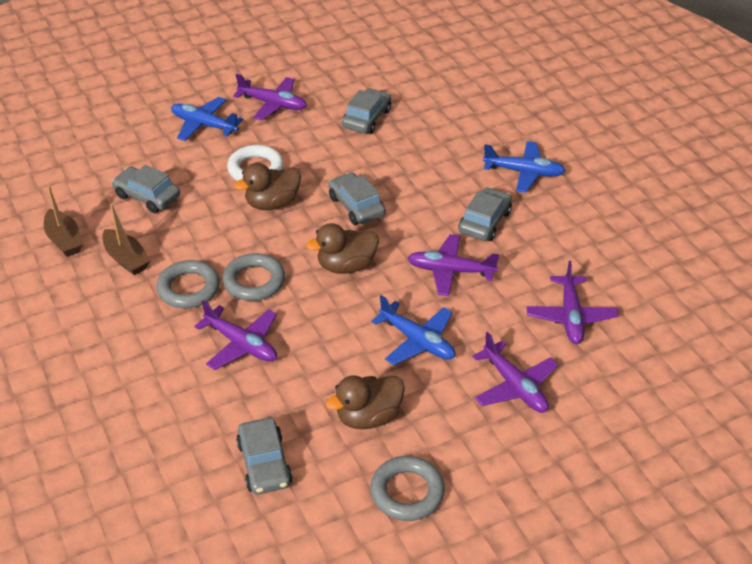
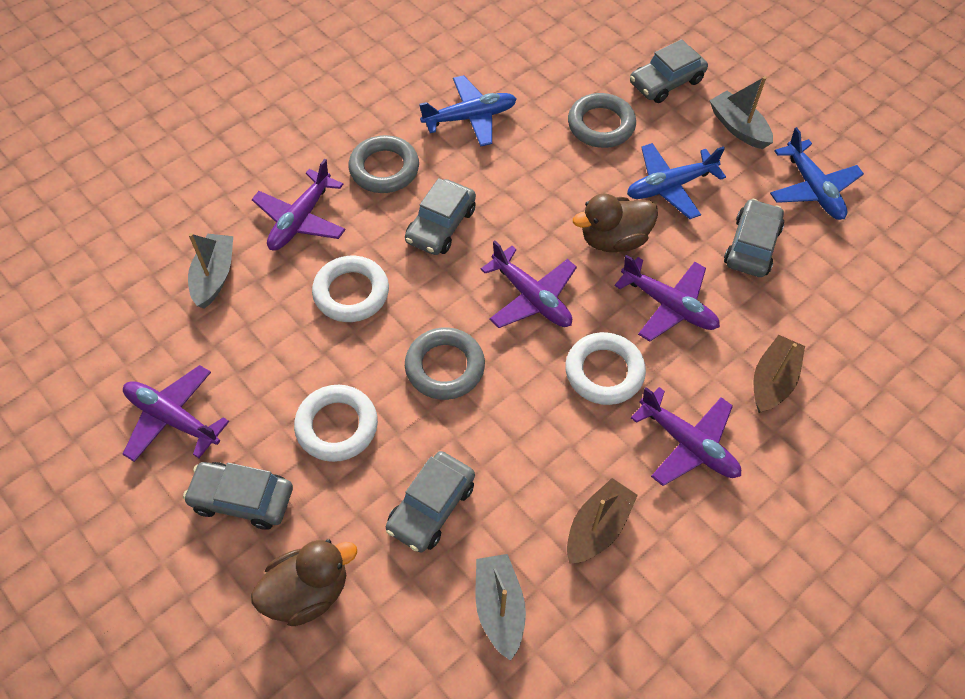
brown duck: 3 -> 2
grey boat: 0 -> 3
white ring: 1 -> 3

